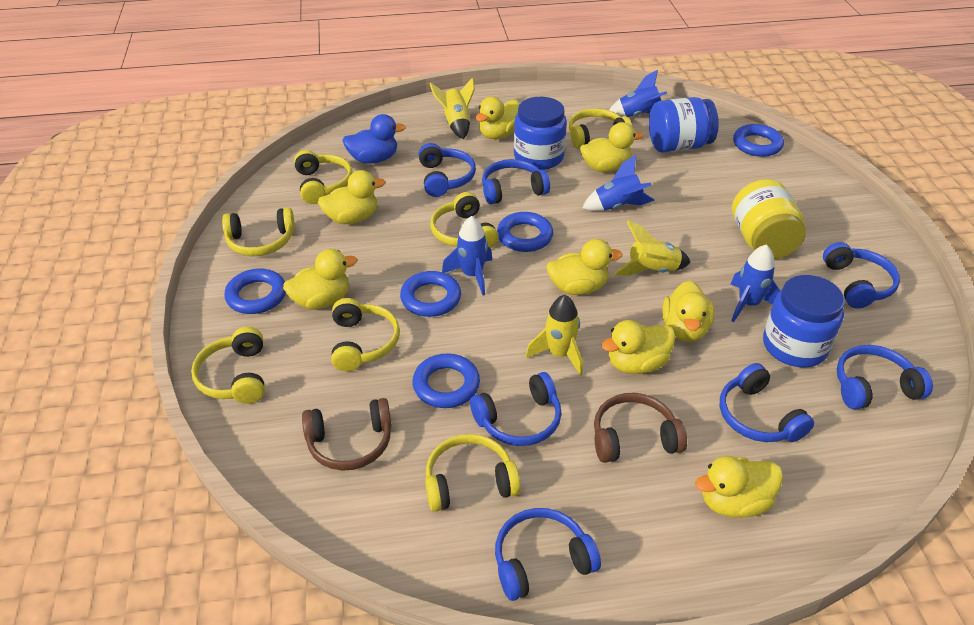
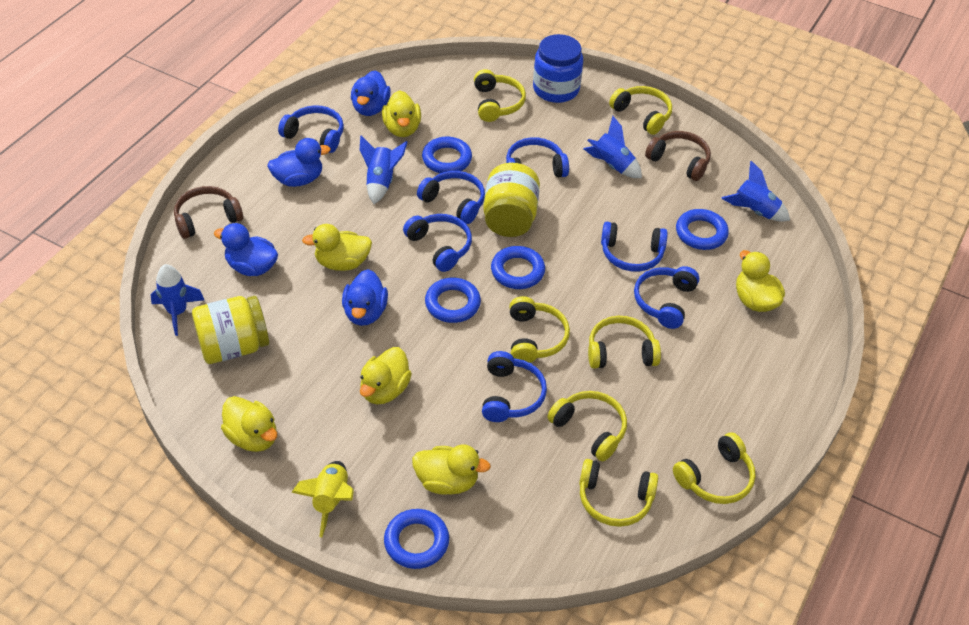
blue duck: 1 -> 4
blue jar: 3 -> 1
yellow duck: 8 -> 6
yellow jar: 1 -> 2
yellow rocket: 3 -> 1

